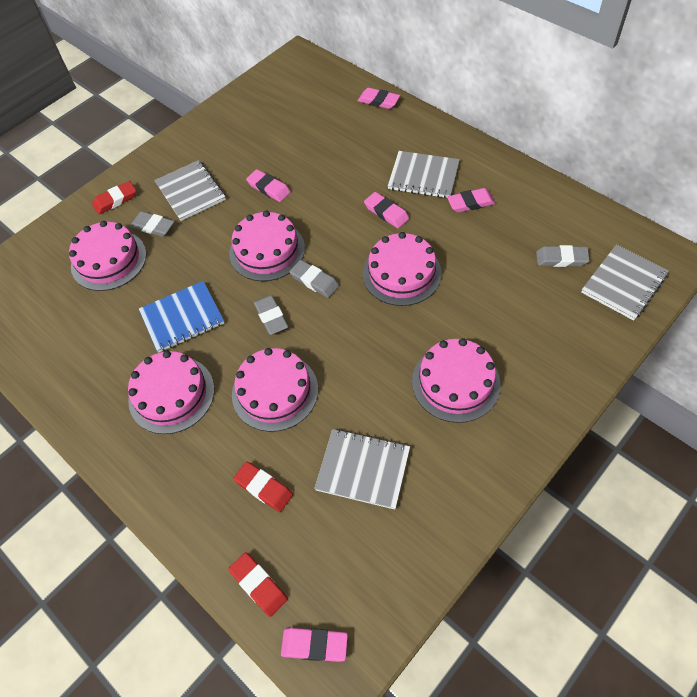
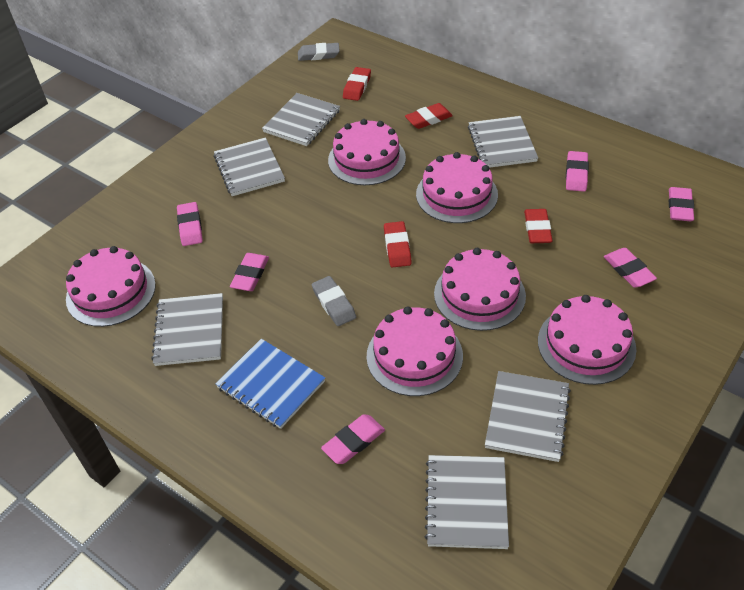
grey eraser: 4 -> 2
grey notebook: 4 -> 6
pink eraser: 5 -> 6
red eraser: 3 -> 4

